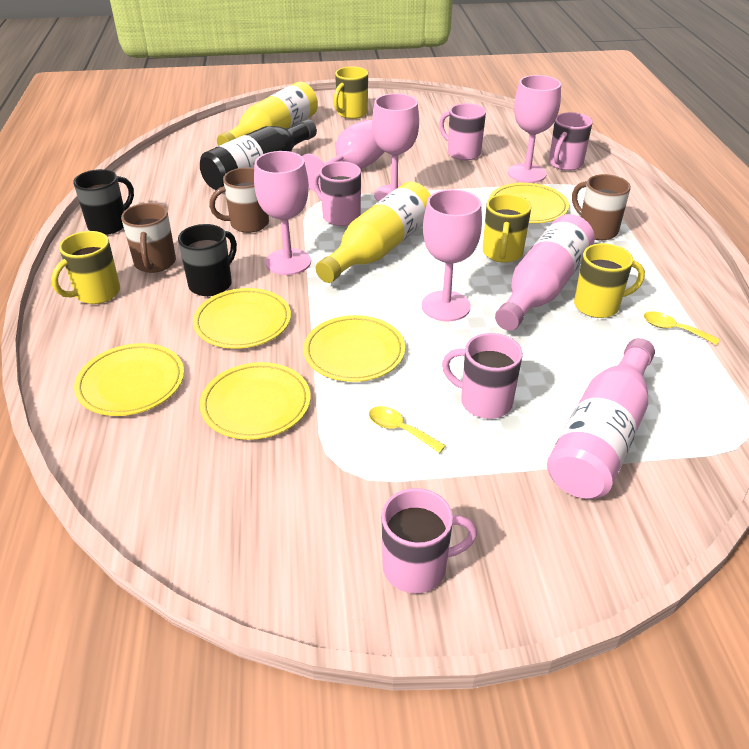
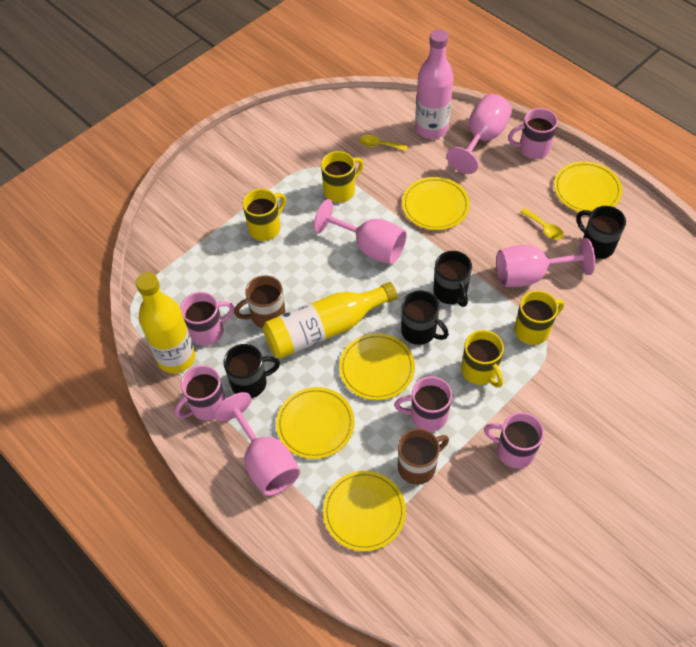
black bottle: 1 -> 0
black mug: 2 -> 4
brown mug: 3 -> 2
pink bottle: 2 -> 1
pink goblet: 5 -> 4

